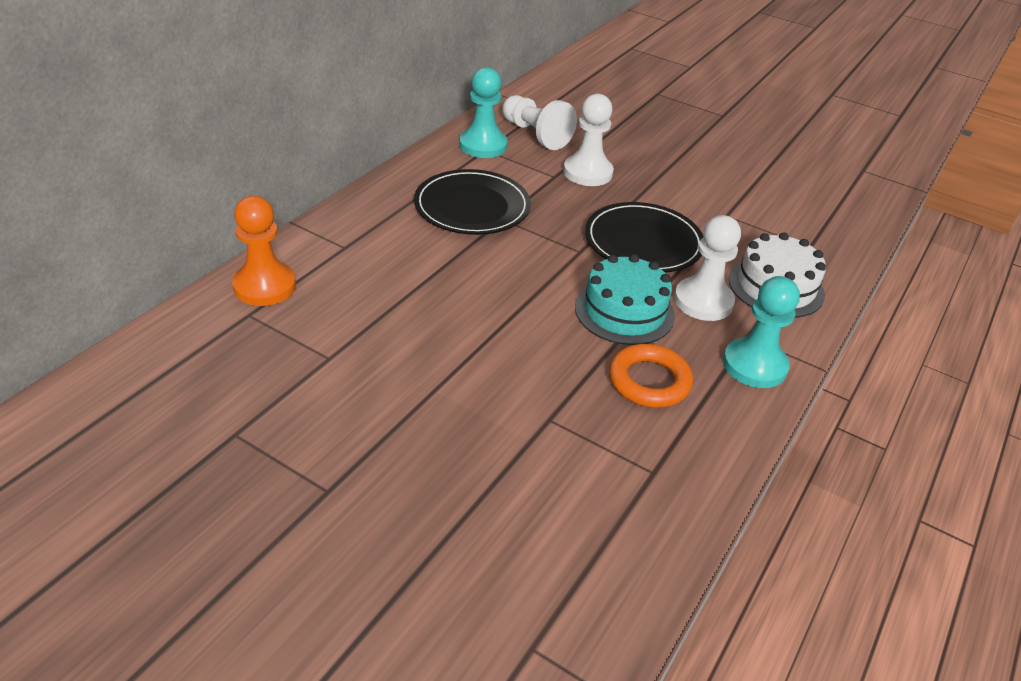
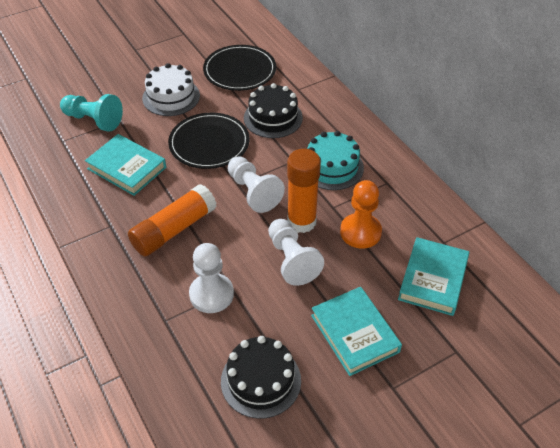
black cake: 0 -> 2
orange glue stick: 0 -> 2
orange ring: 1 -> 0
turquoise book: 0 -> 3
turquoise pawn: 2 -> 1

